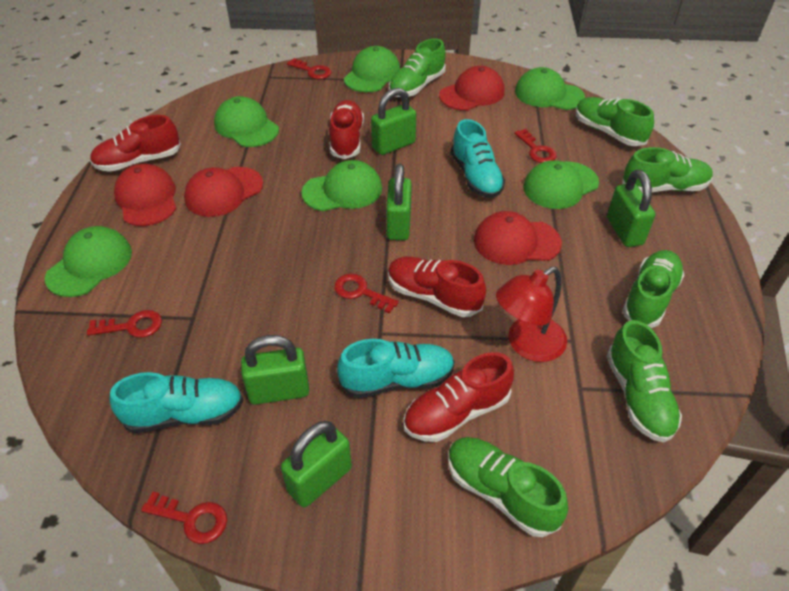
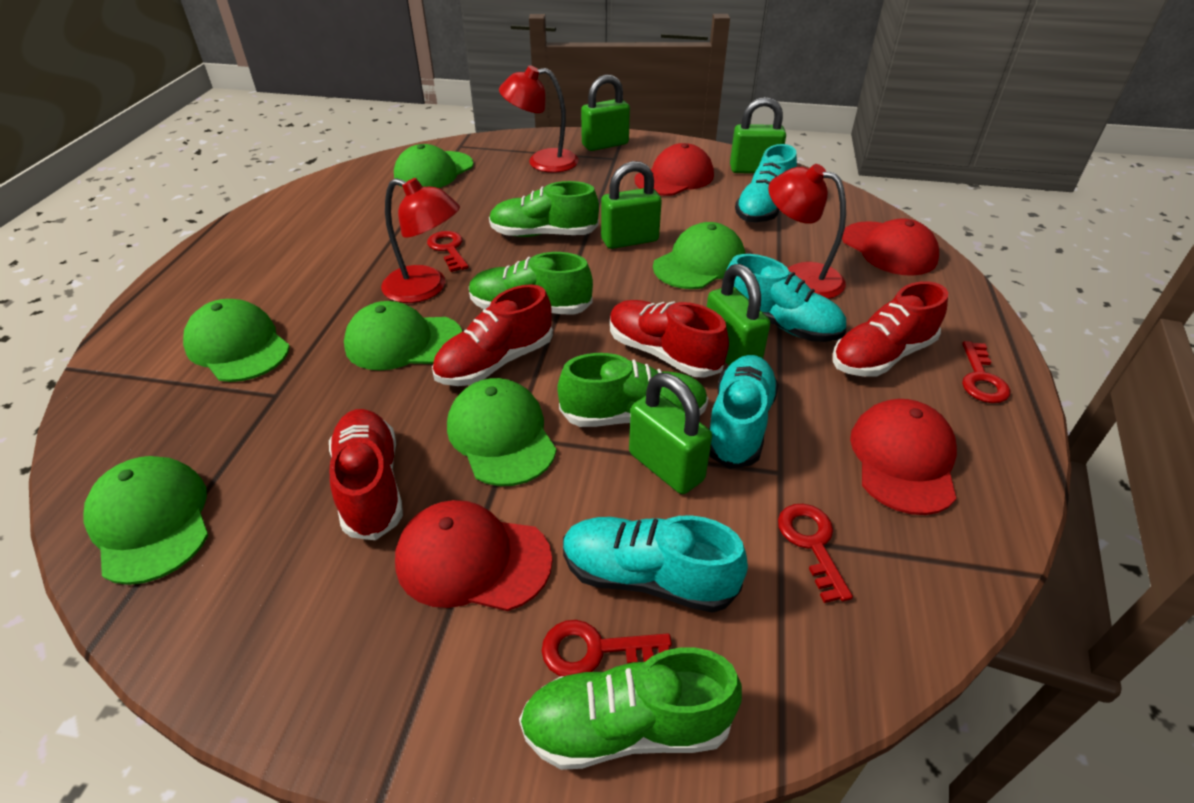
green shoe: 6 -> 4
red key: 5 -> 4
red lamp: 1 -> 3
turquoise shoe: 3 -> 4

